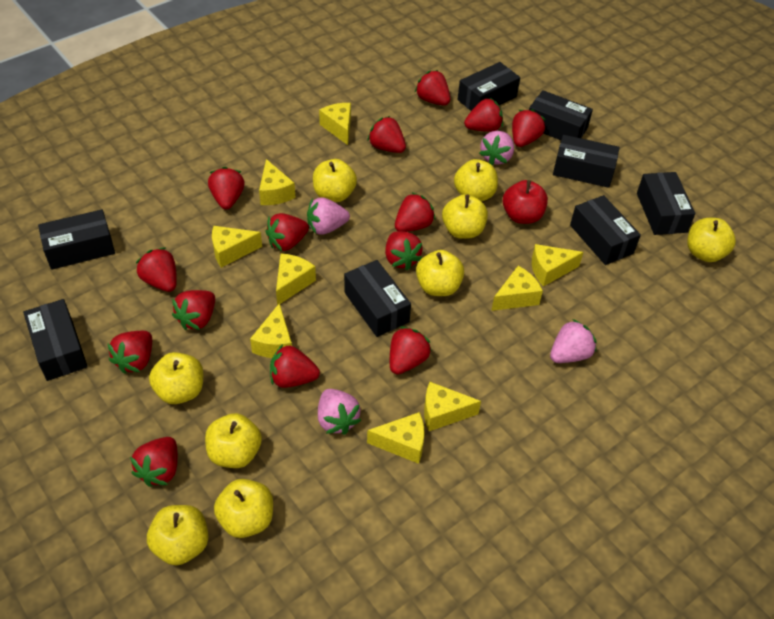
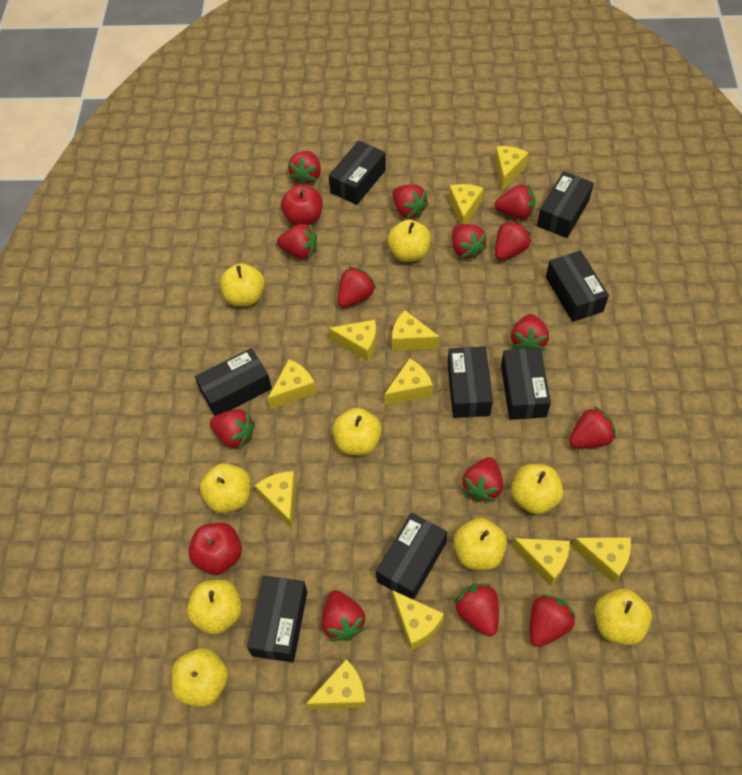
pink strawberry: 4 -> 0
red apple: 1 -> 2
yellow cheese: 9 -> 11

